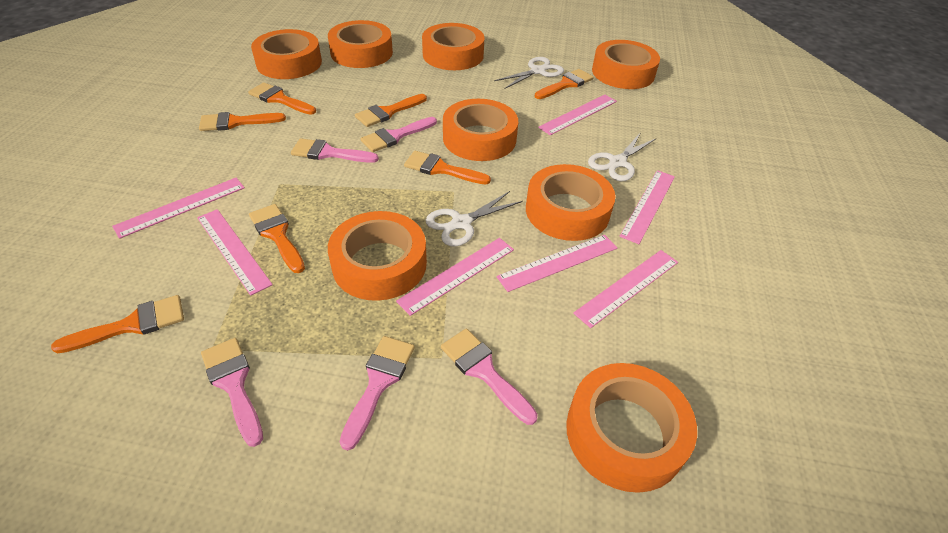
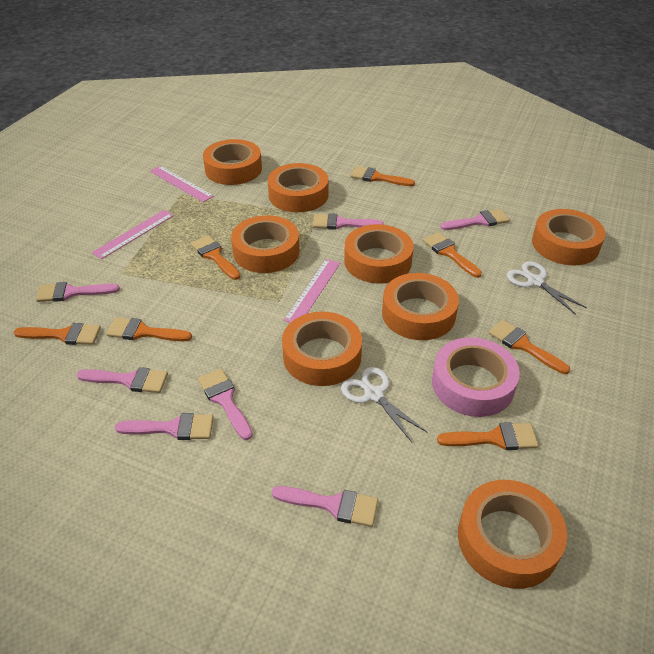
pink brush: 5 -> 7
pink ruler: 7 -> 3
pink tape: 0 -> 1
white scissors: 3 -> 2

